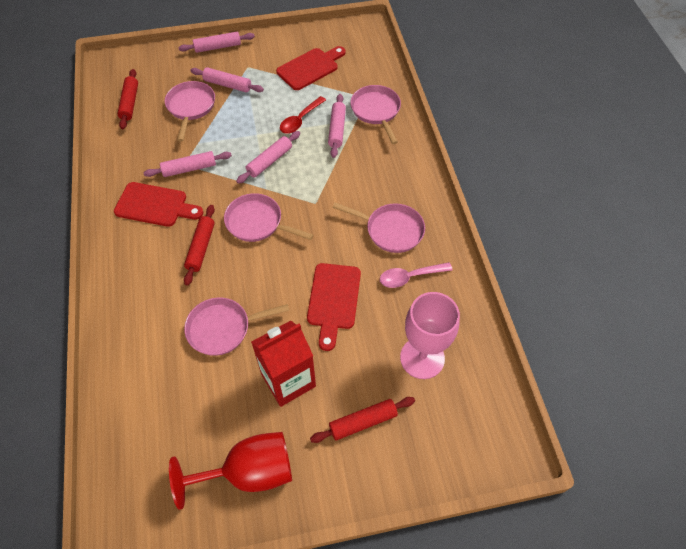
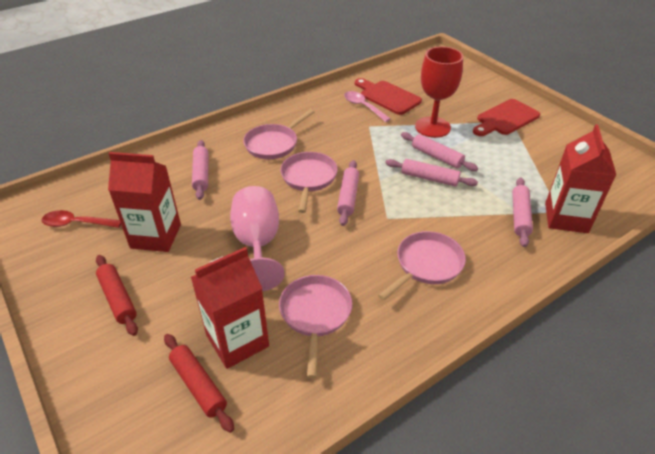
pink pan: 5 -> 4
red carton: 1 -> 3
red cutting board: 3 -> 2
red rolling pin: 3 -> 2

